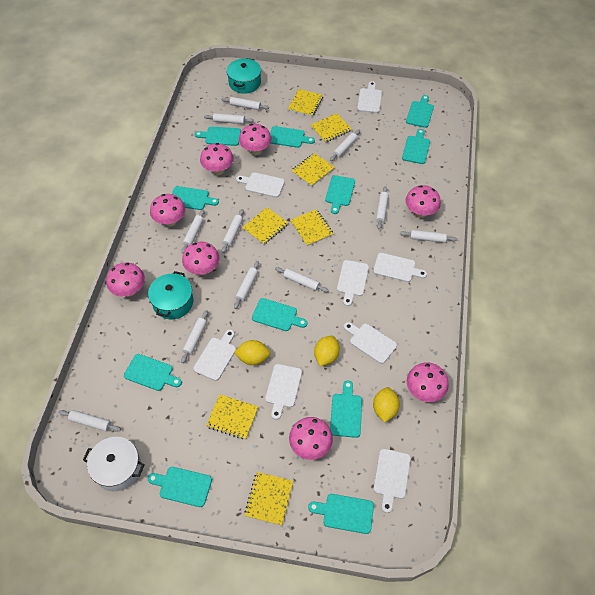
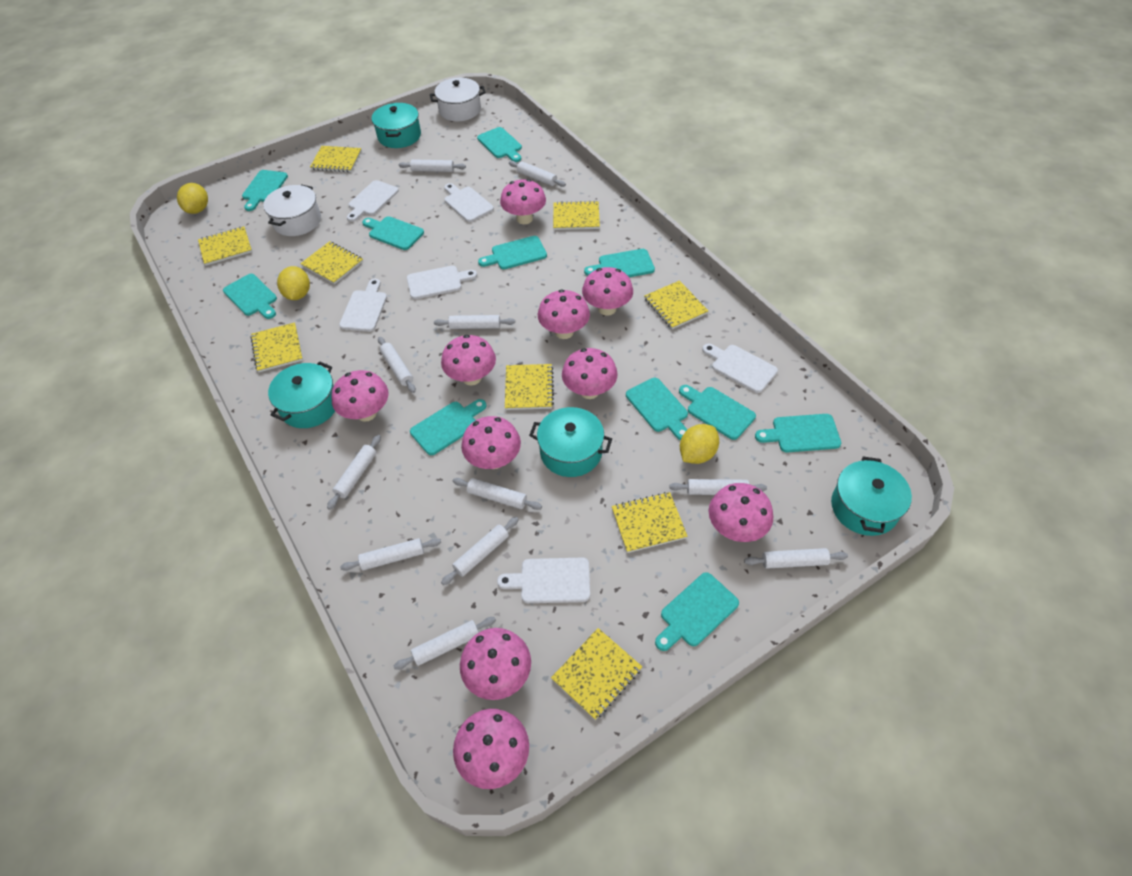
pink mushroom: 8 -> 10
turquoise pot: 2 -> 4
white cutting board: 8 -> 6
white pot: 1 -> 2
yellow notebook: 7 -> 9

